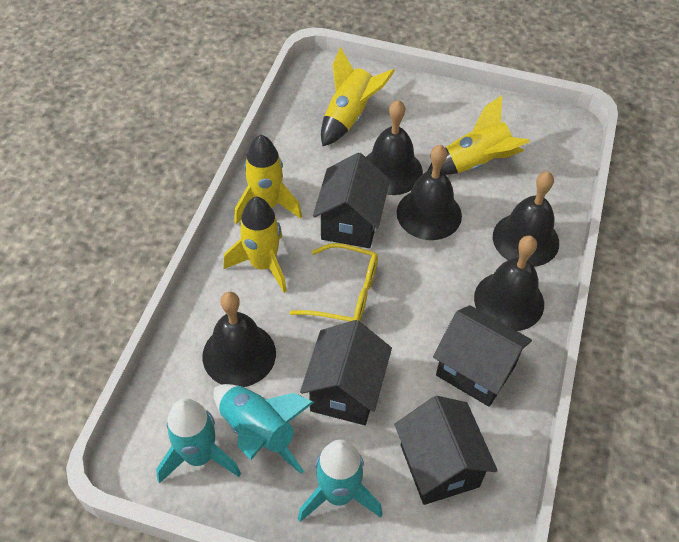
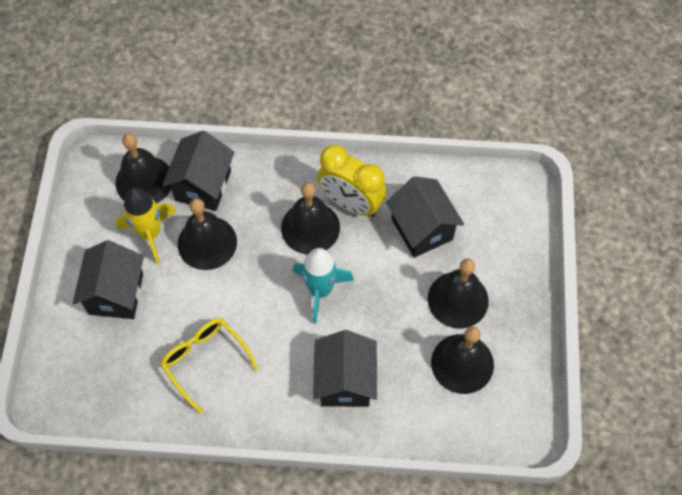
turquoise rocket: 3 -> 1
yellow clock: 0 -> 1
yellow rocket: 4 -> 1

